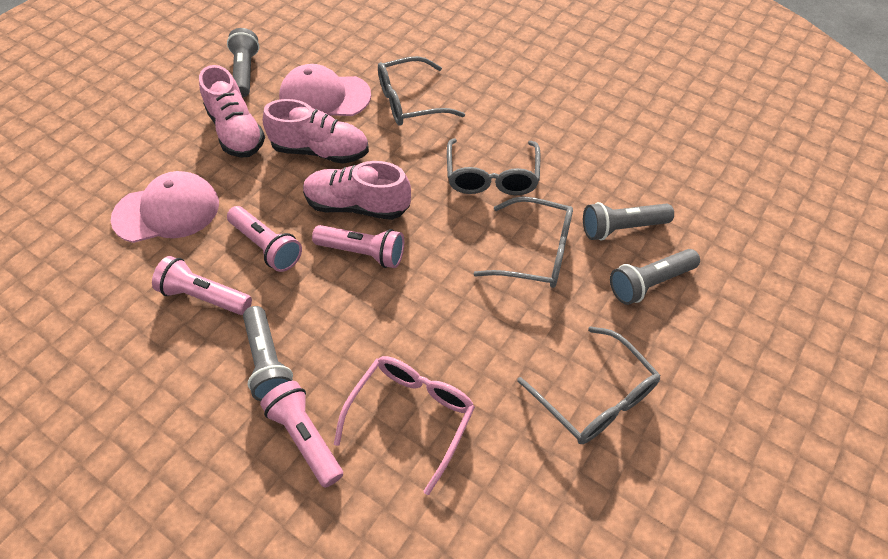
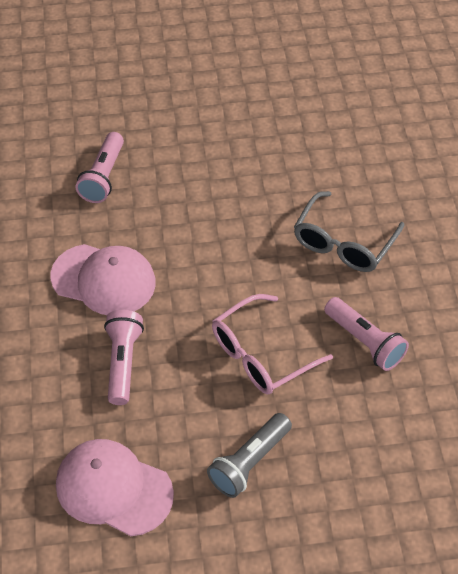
grey flashlight: 4 -> 1
grey glasses: 4 -> 1
pink flashlight: 4 -> 3
pink shoe: 3 -> 0

